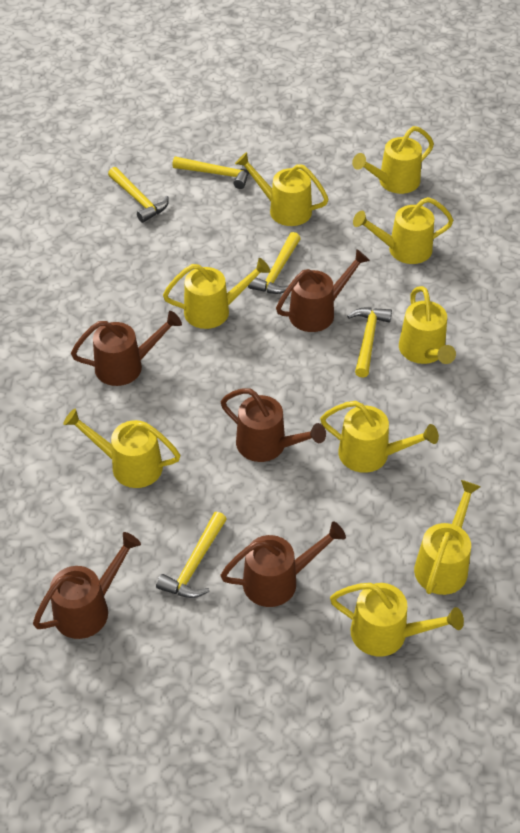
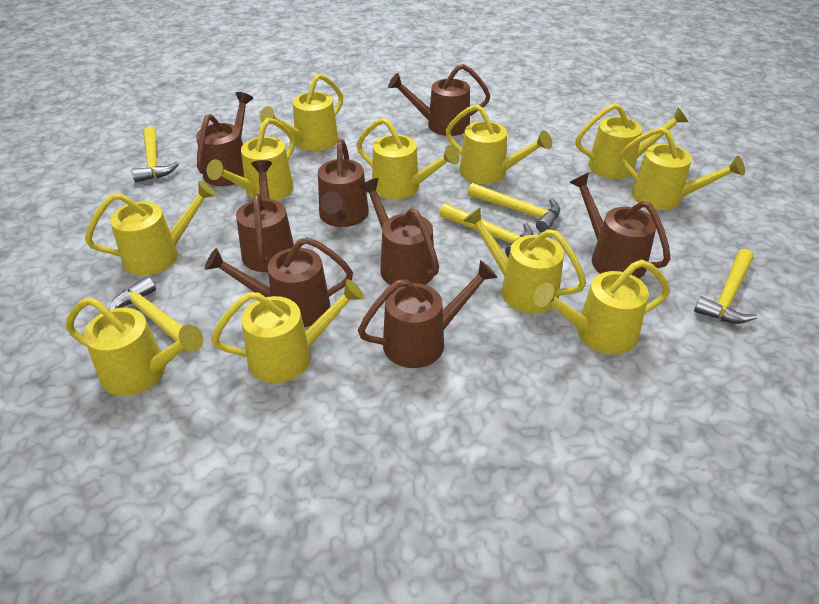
brown watering can: 5 -> 8
yellow watering can: 9 -> 11

